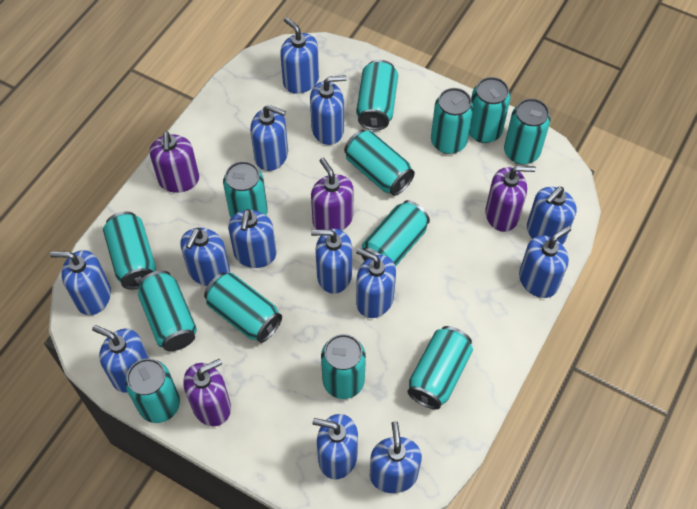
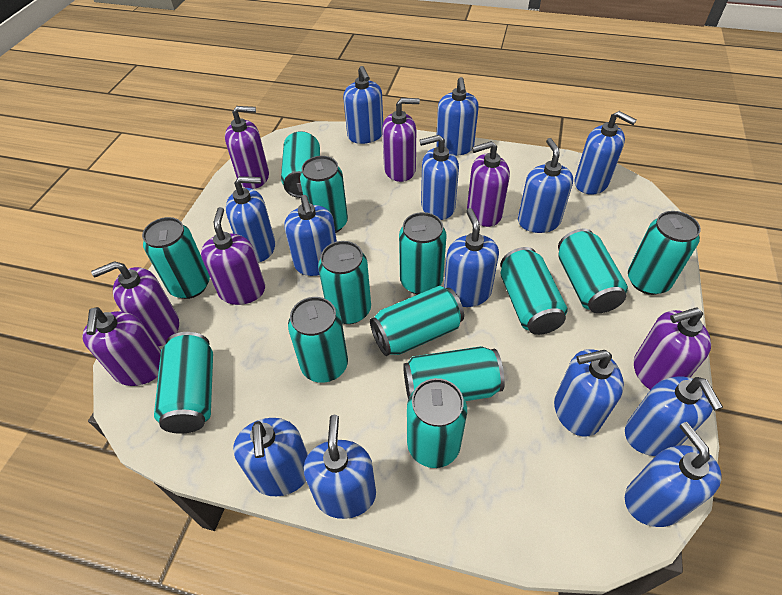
purple soap dispenser: 4 -> 7

